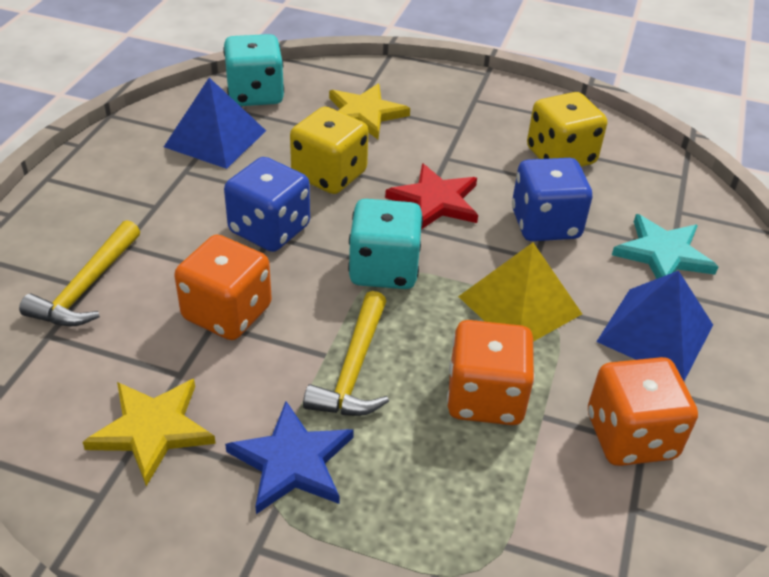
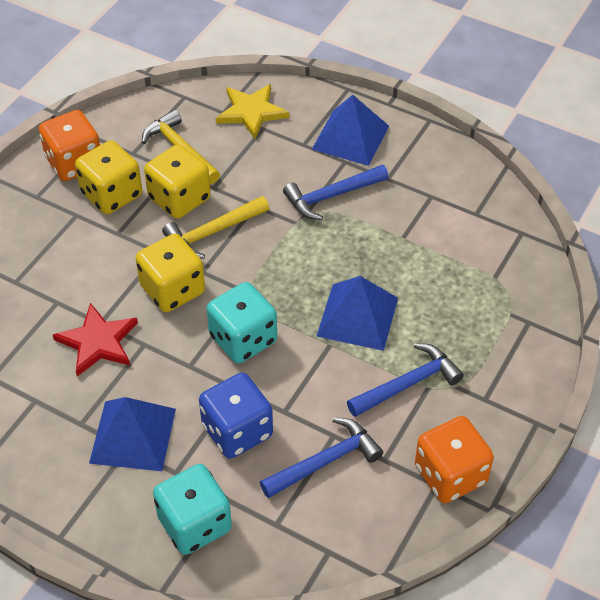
blue dice: 2 -> 1
blue hammer: 0 -> 3
blue pyramid: 2 -> 3
blue star: 1 -> 0
orange dice: 3 -> 2
turquoise star: 1 -> 0
yellow dice: 2 -> 3
yellow pyramid: 1 -> 0
yellow star: 2 -> 1

